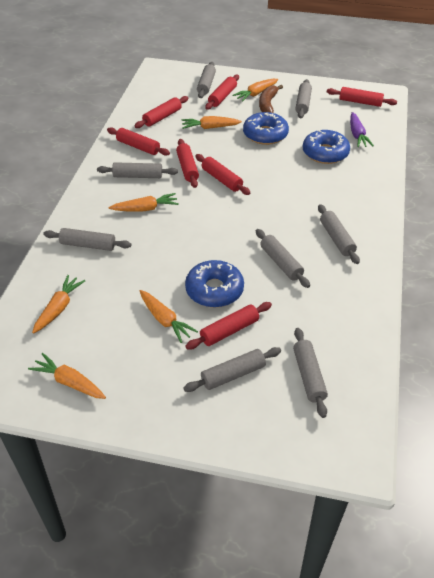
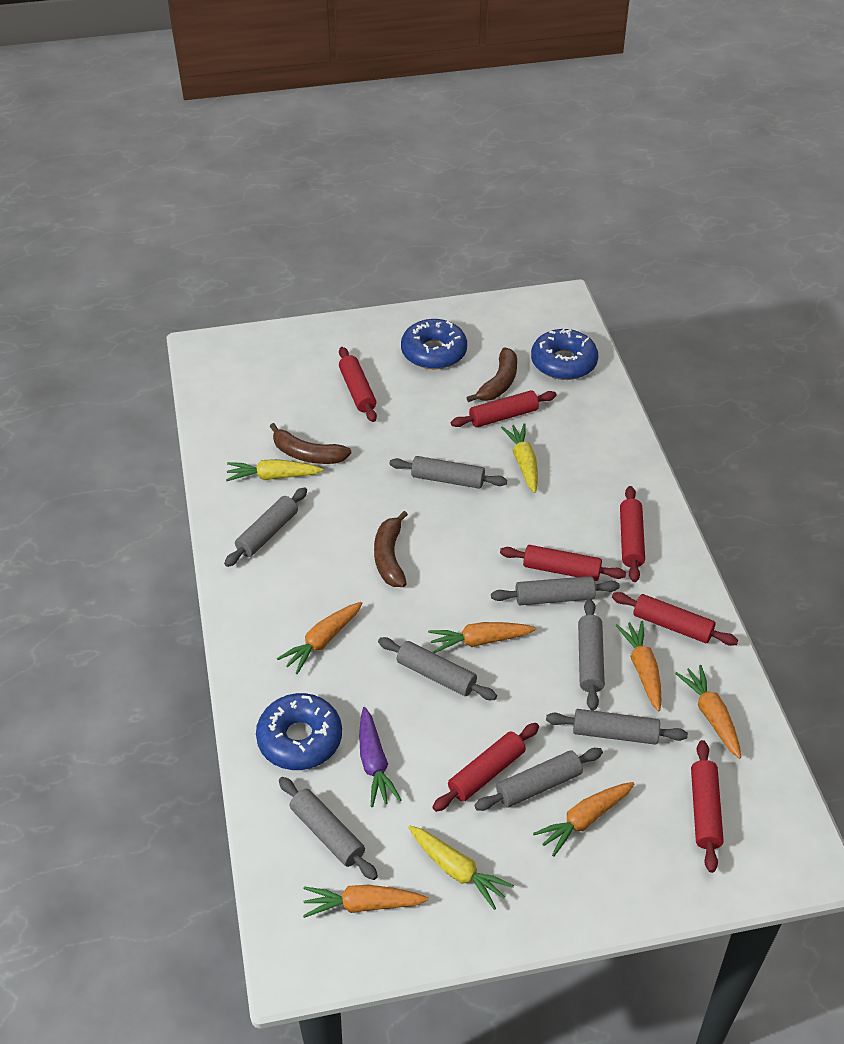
brown banana: 1 -> 3
yellow carrot: 0 -> 3

